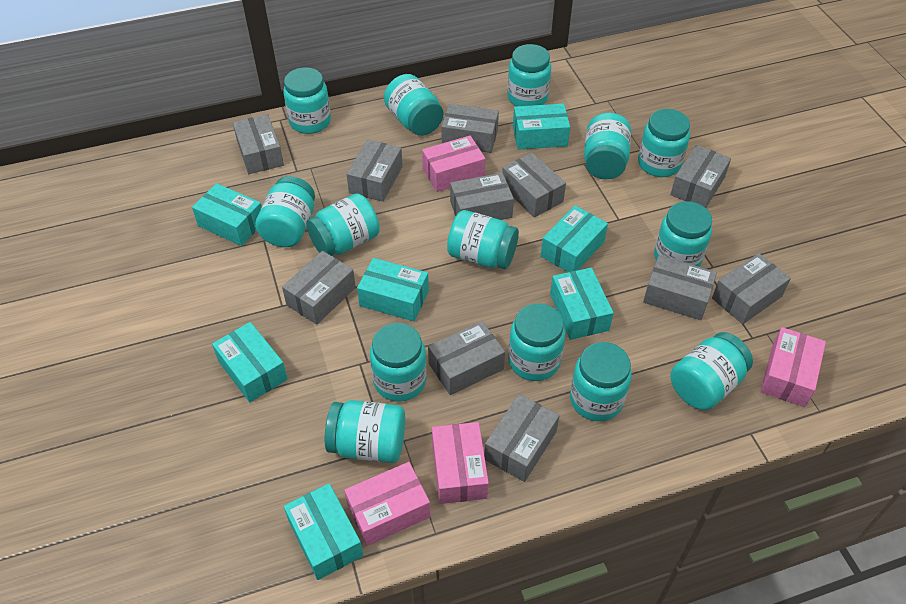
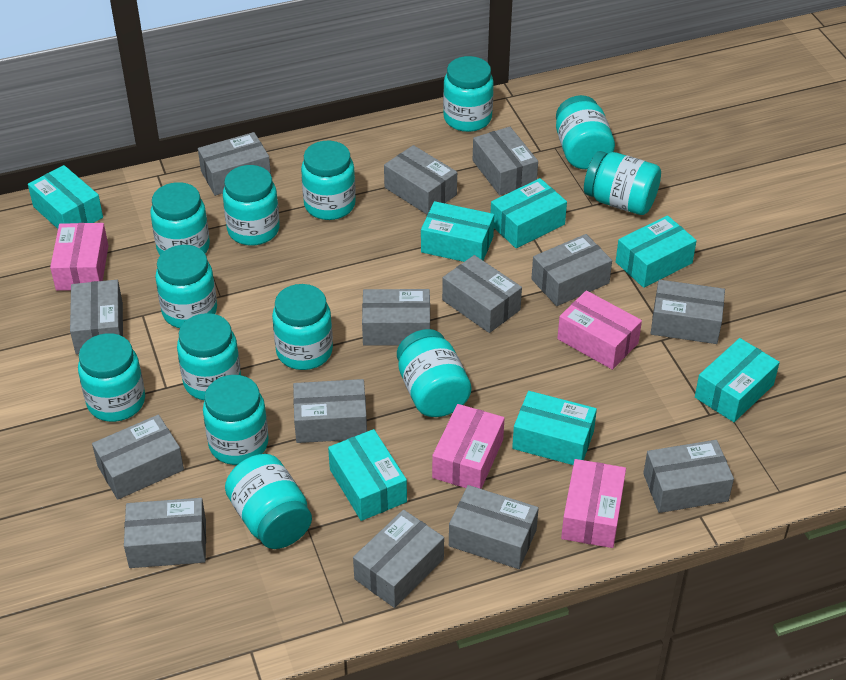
grey box: 11 -> 14
turquoise jar: 14 -> 13

